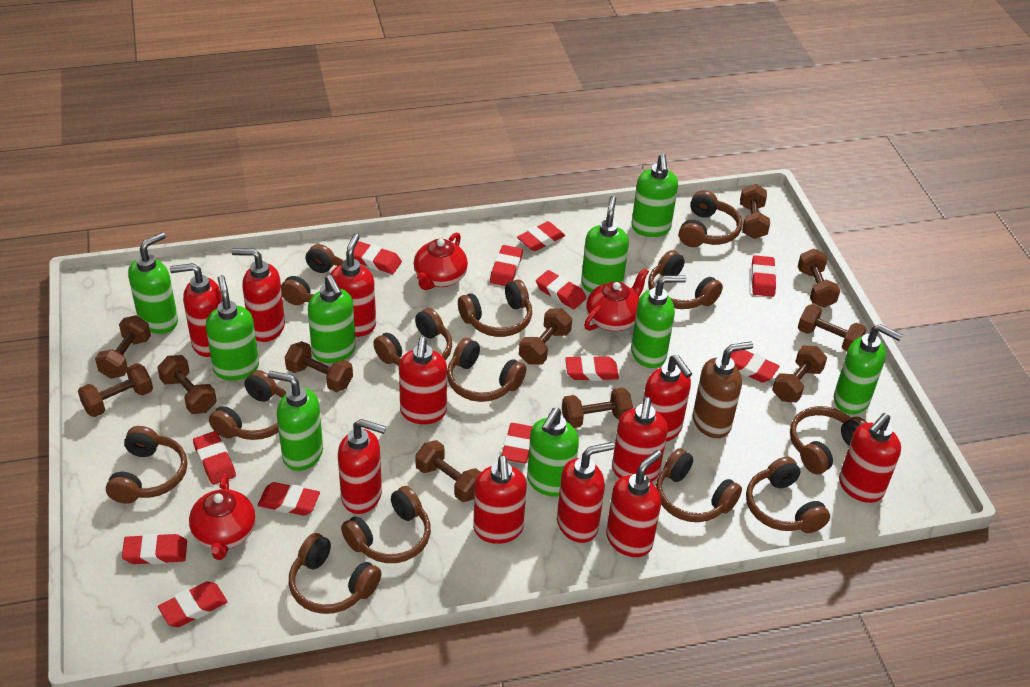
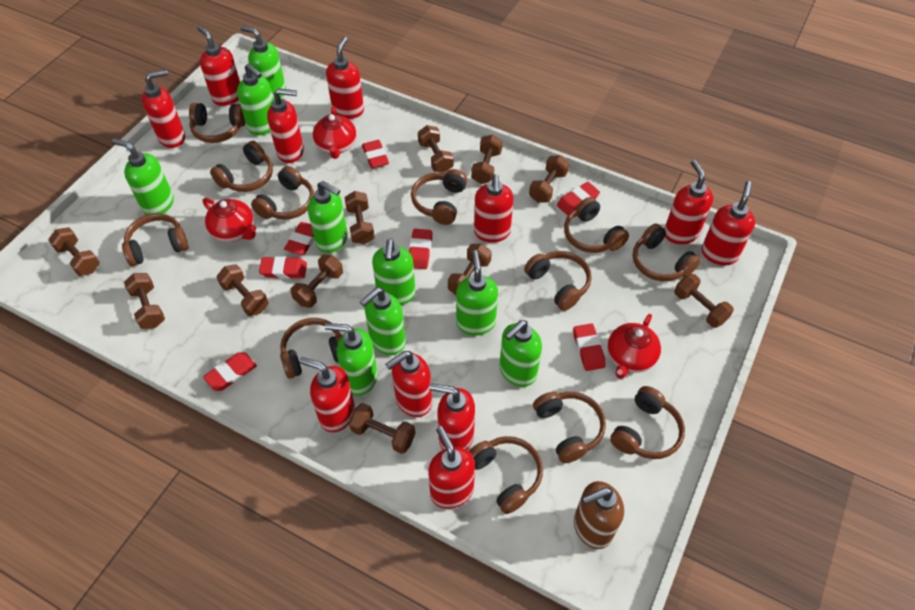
brown headphones: 13 -> 12
red eraser: 12 -> 7

